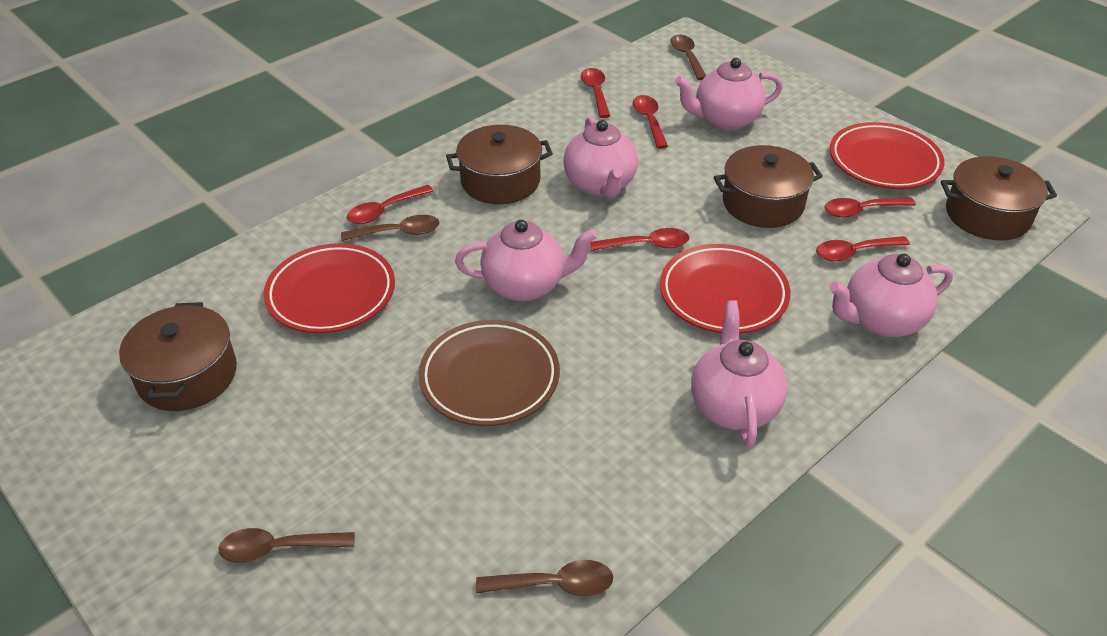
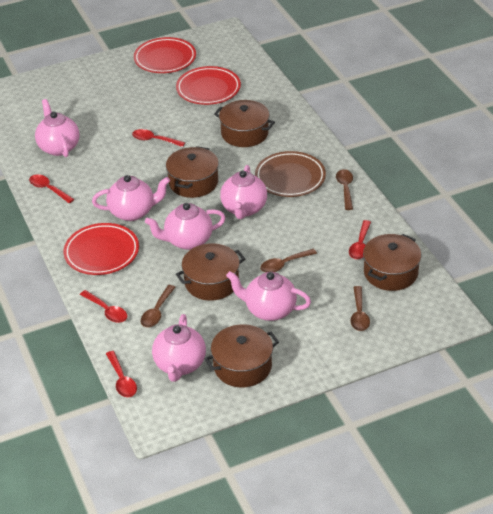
brown pot: 4 -> 5
pink teapot: 5 -> 6
red spoon: 6 -> 5

